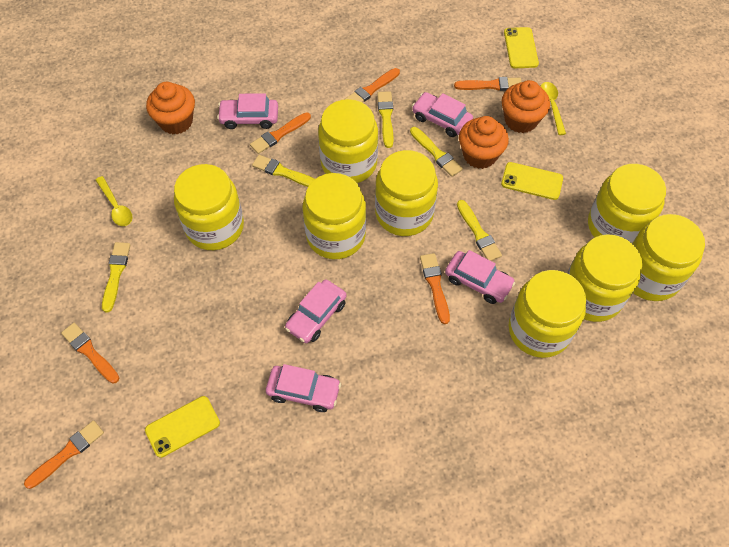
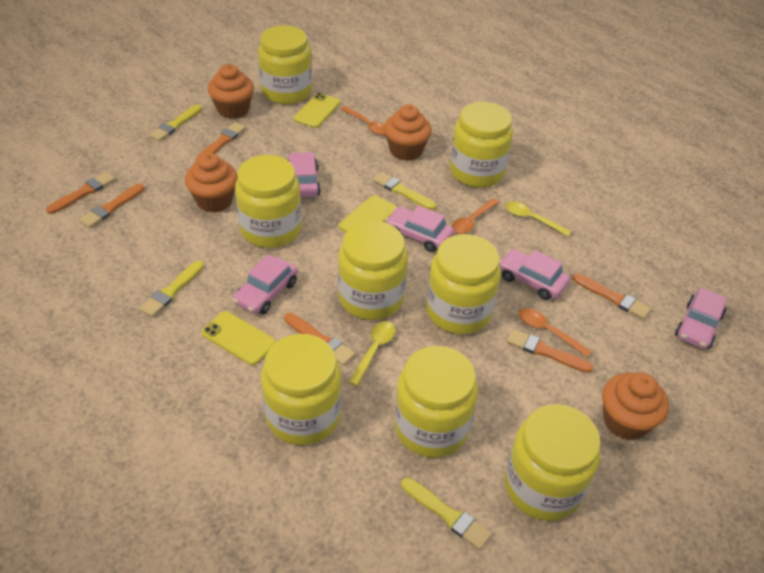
orange cupcake: 3 -> 4
orange spoon: 0 -> 3
yellow brush: 5 -> 4

